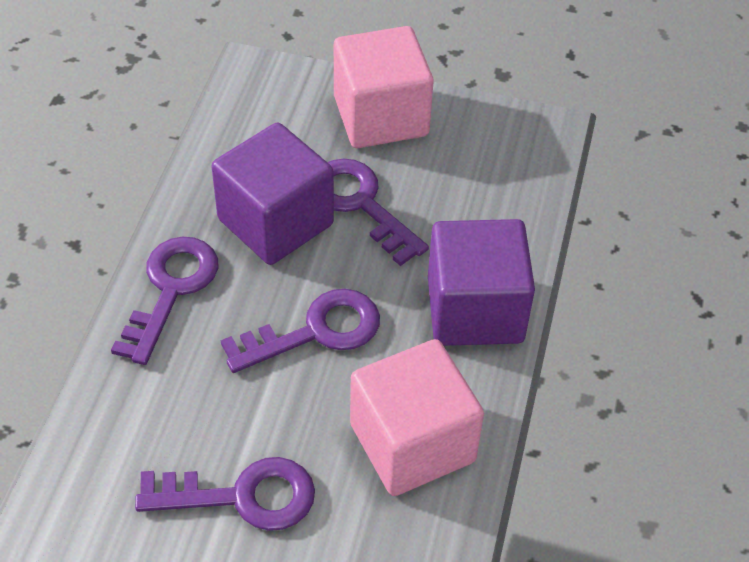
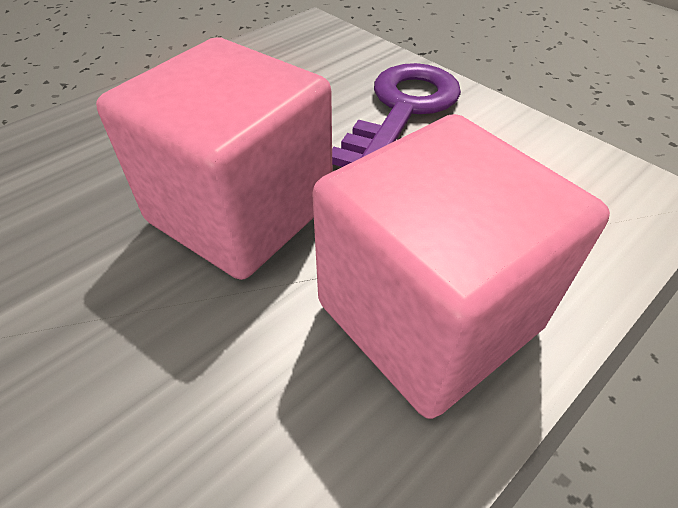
purple cube: 2 -> 0
purple key: 4 -> 1

